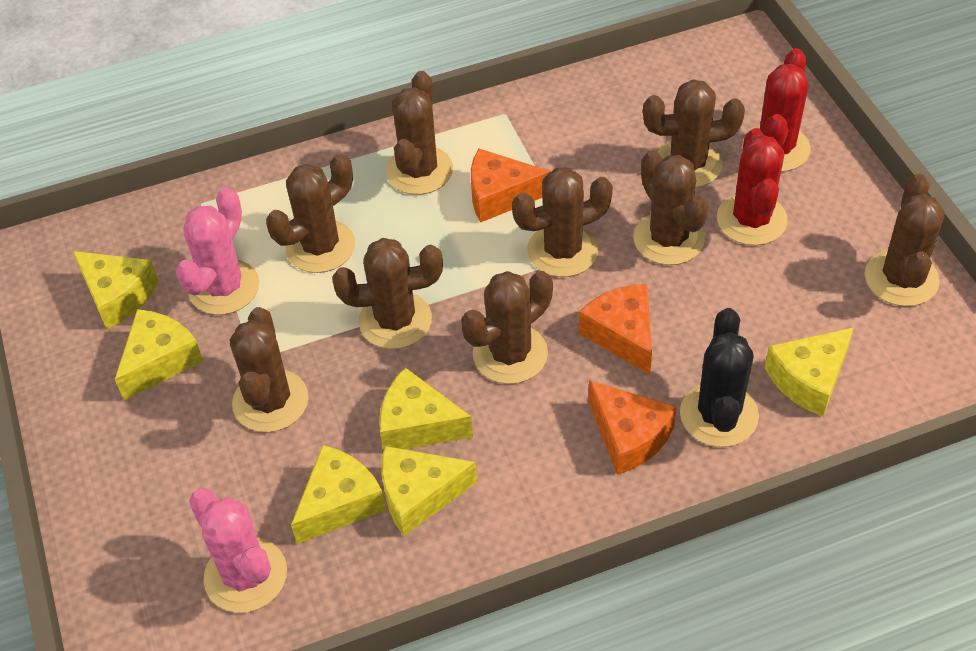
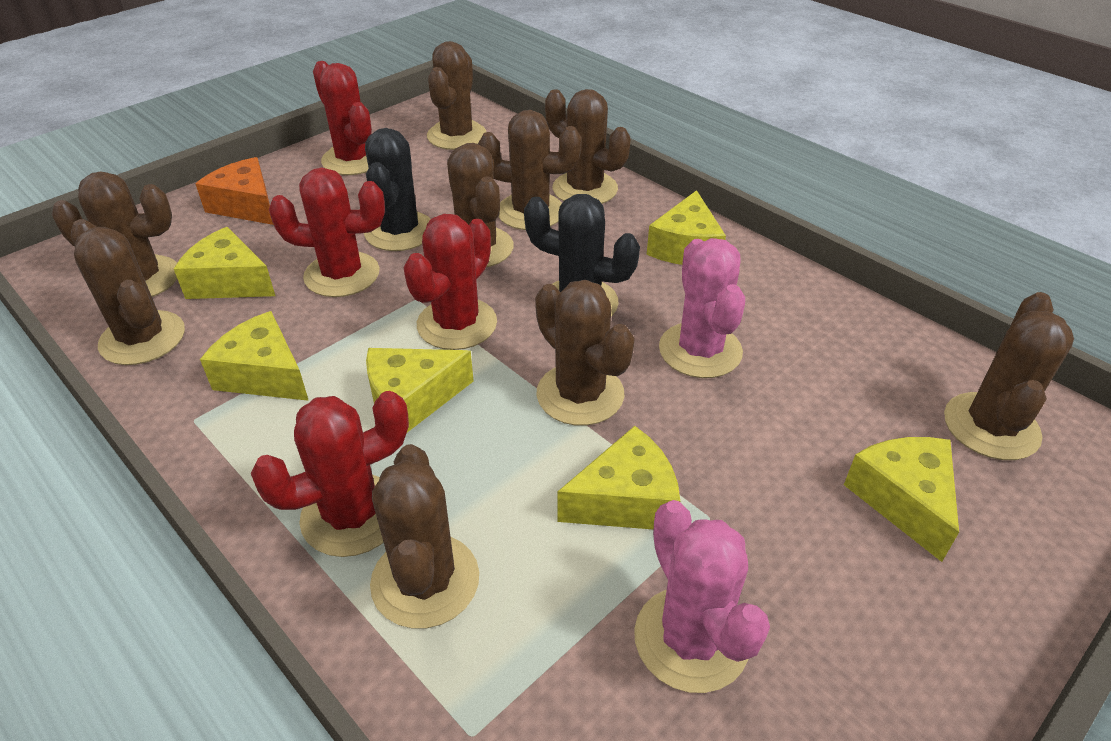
black cactus: 1 -> 2
orange cheese: 3 -> 1
red cactus: 2 -> 4

